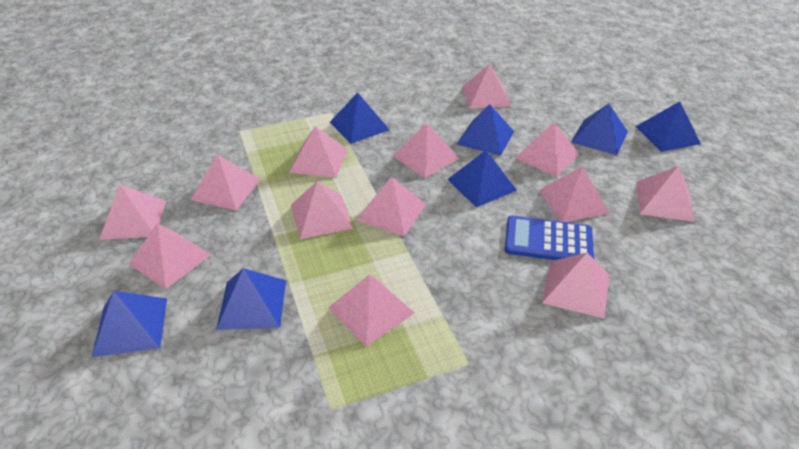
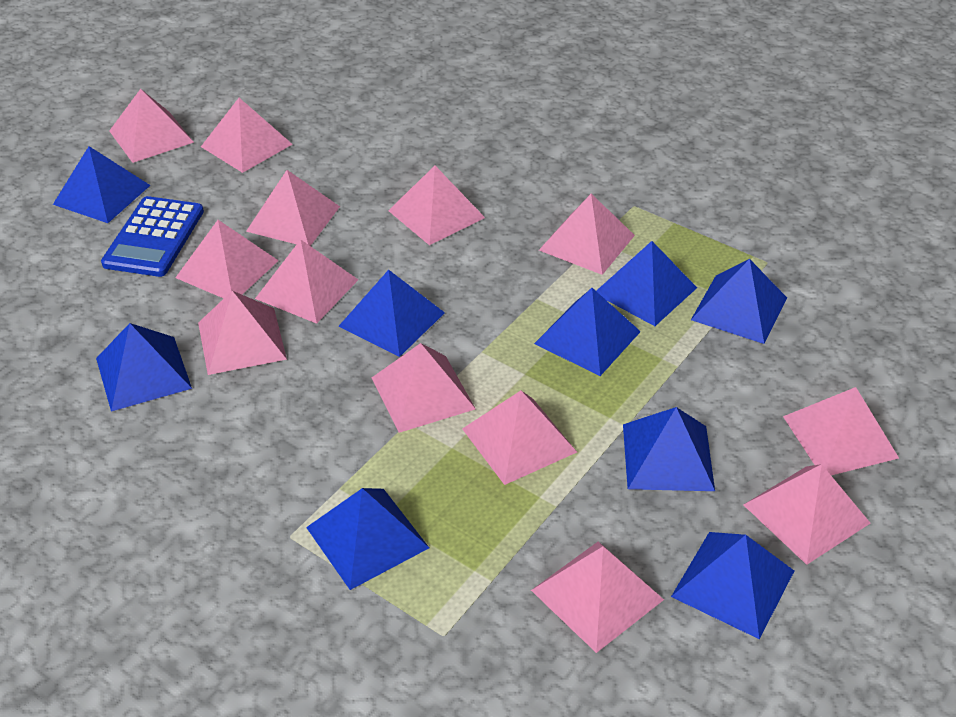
blue pyramid: 7 -> 9

